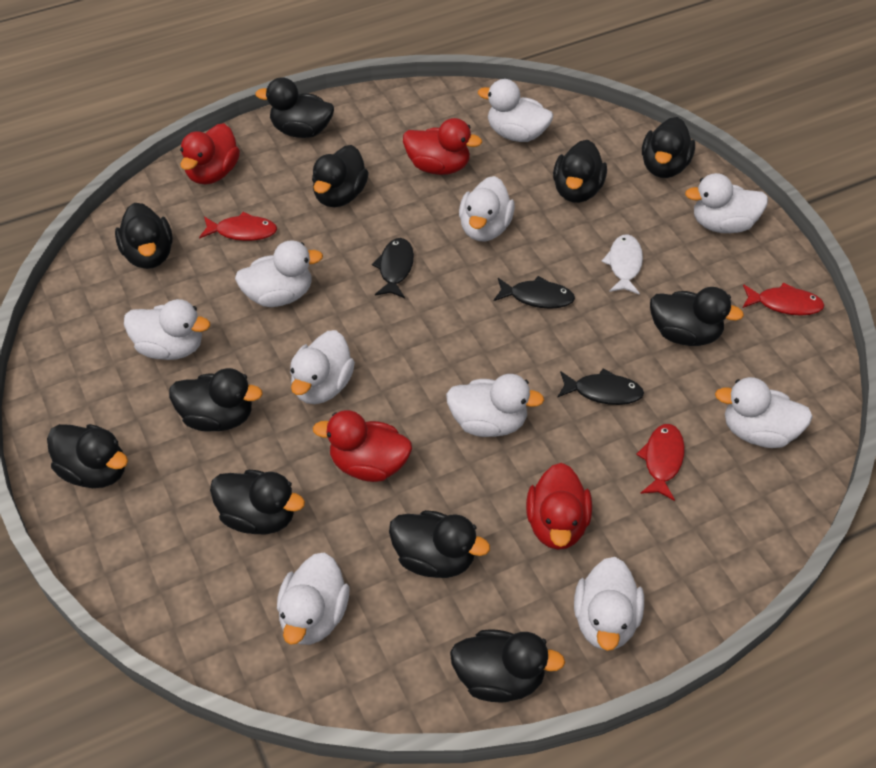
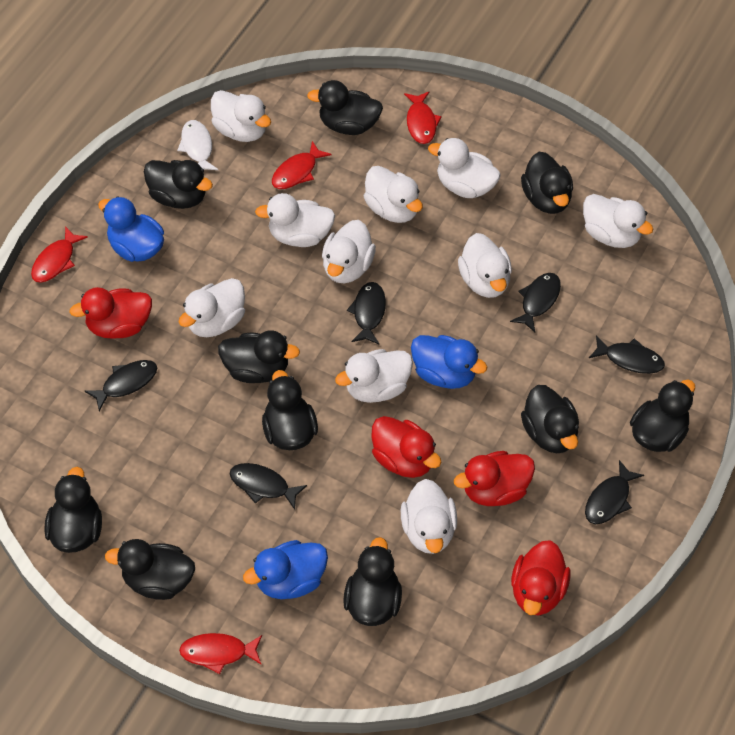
black duck: 11 -> 10
black fish: 3 -> 6
blue duck: 0 -> 3
red fish: 3 -> 4

